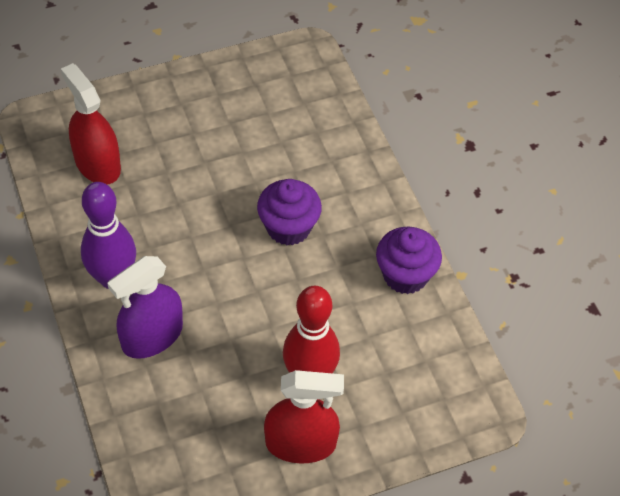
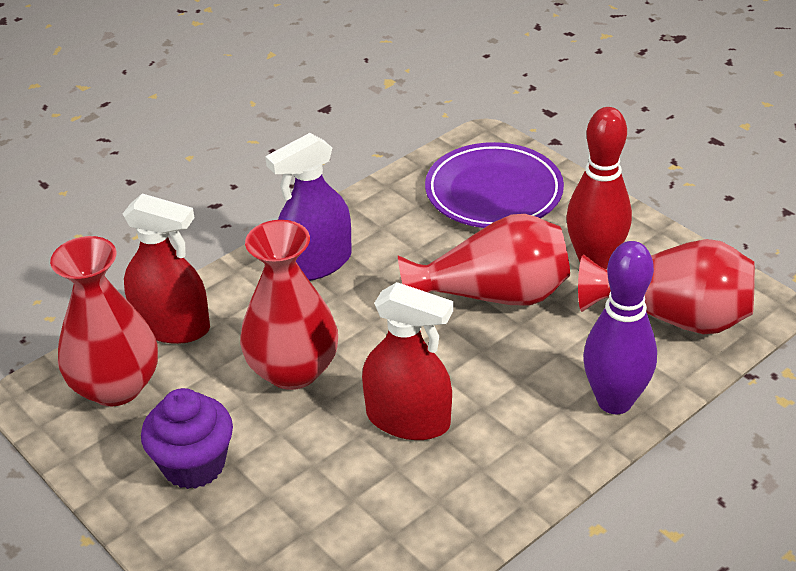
purple cupcake: 2 -> 1
purple plate: 0 -> 1
red vase: 0 -> 4

